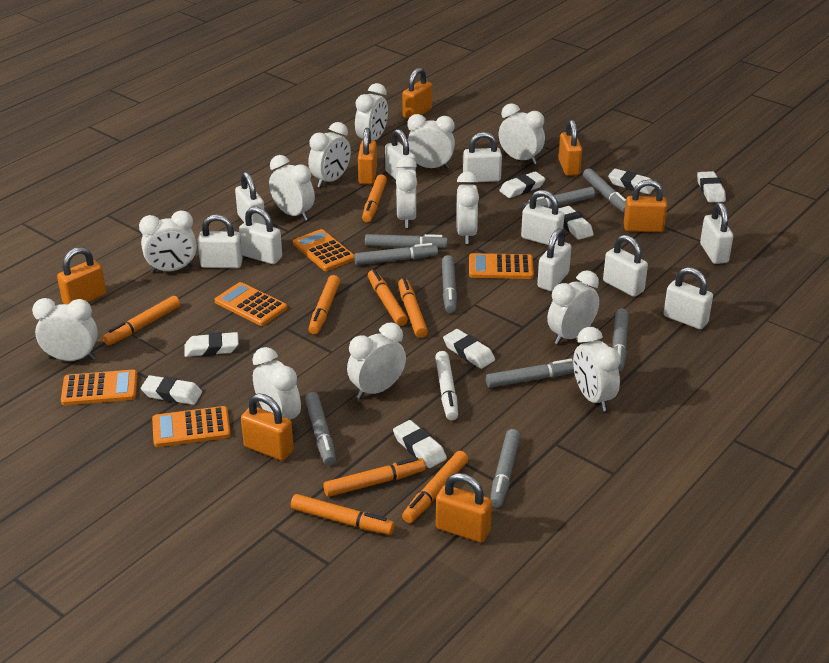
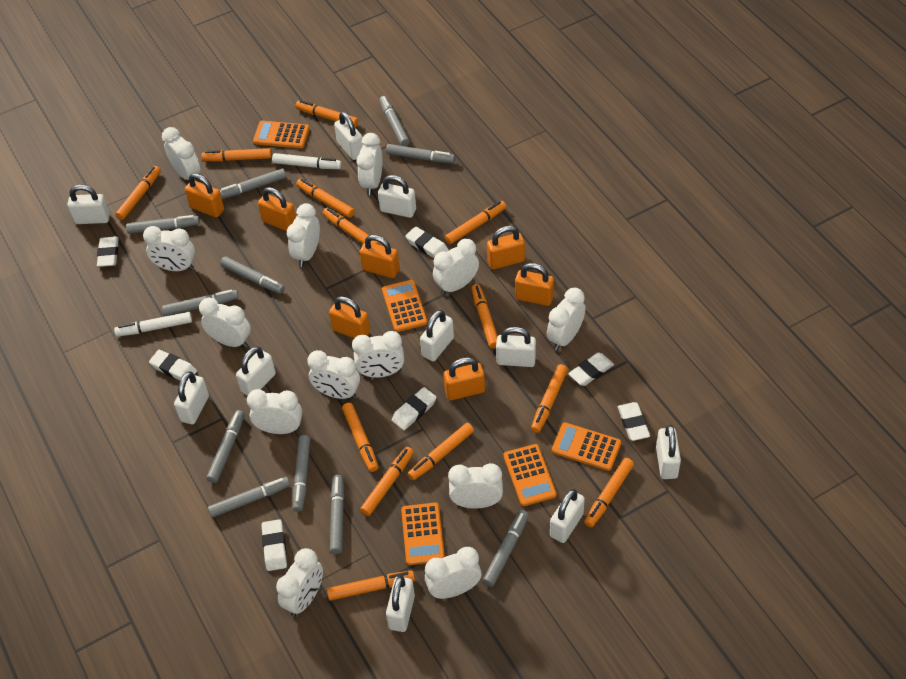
grey marker: 9 -> 11
orange marker: 8 -> 13
white eraser: 8 -> 7
white marker: 1 -> 2

